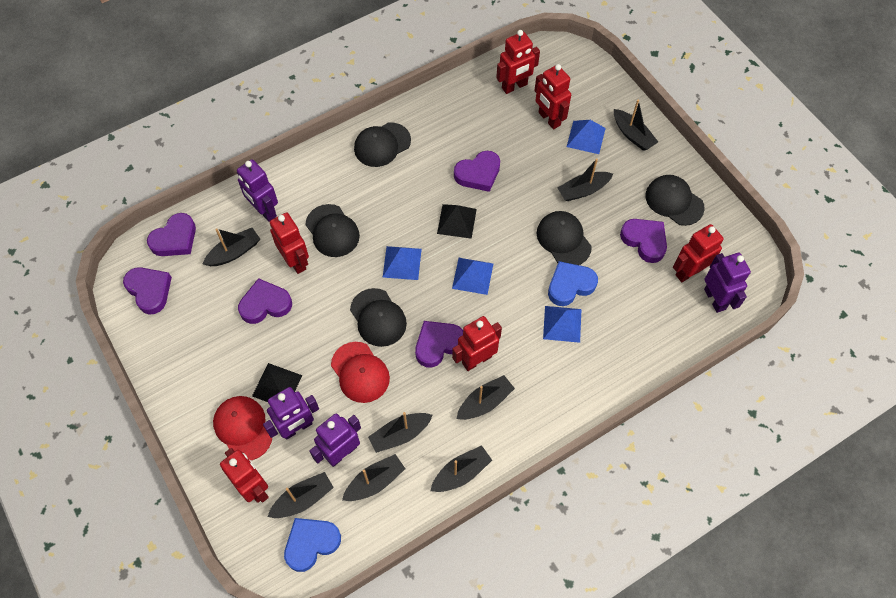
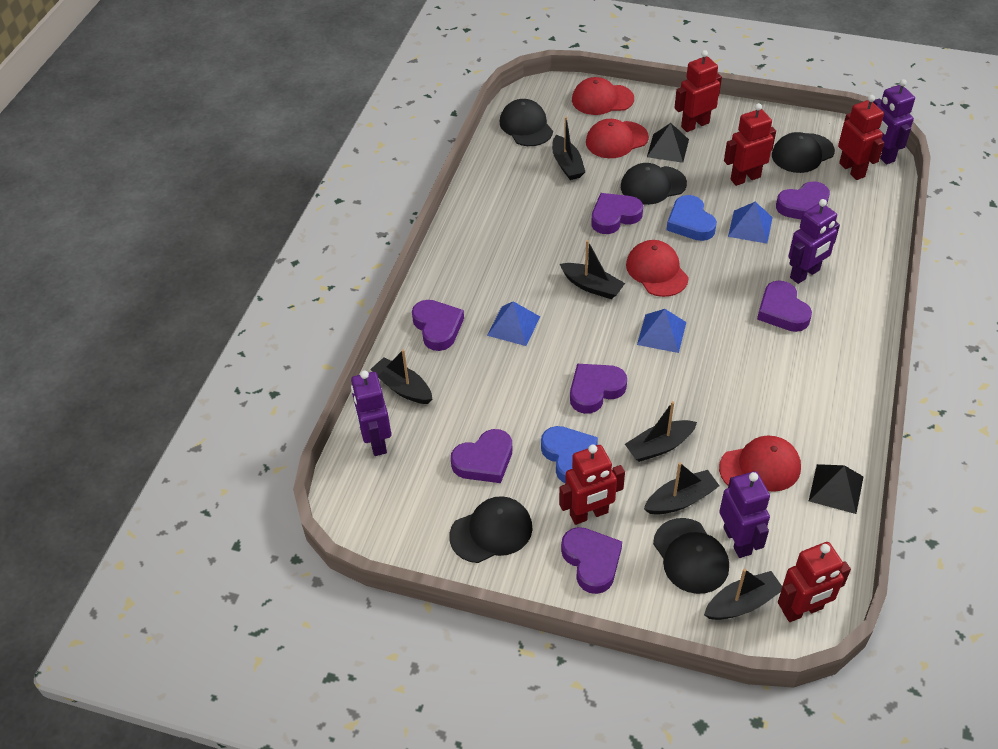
black boat: 8 -> 6
blue pyramid: 4 -> 3
purple heart: 6 -> 7
red cap: 2 -> 4
red robot: 6 -> 5

